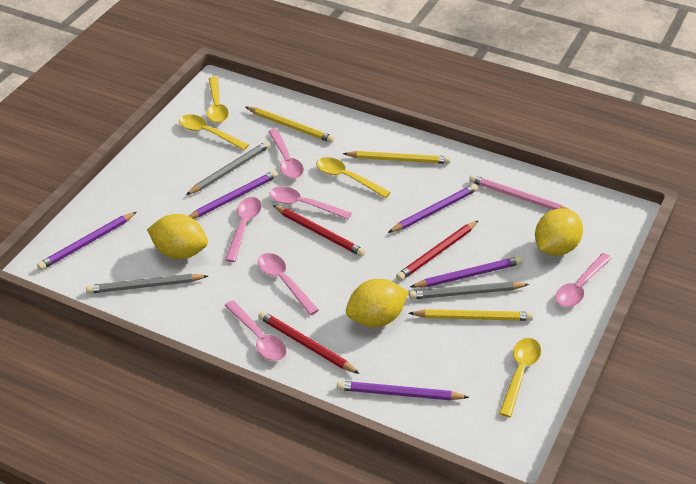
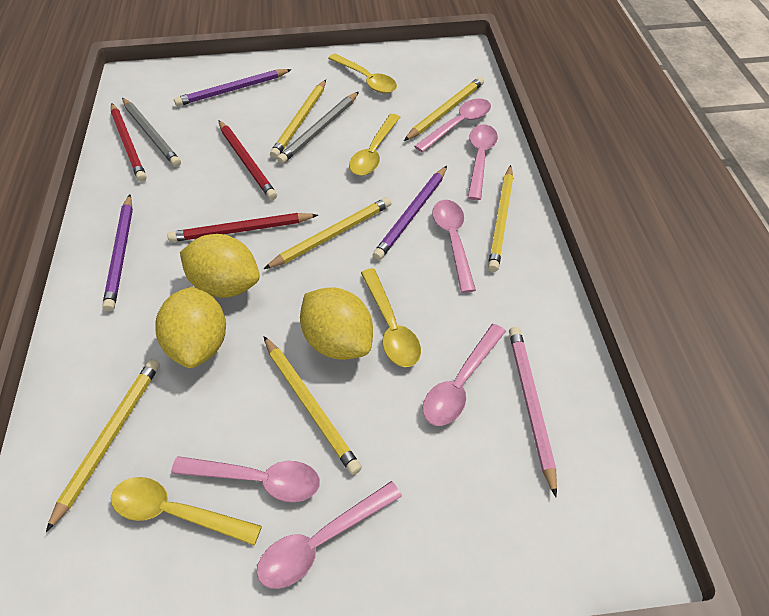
grey pencil: 3 -> 2
purple pencil: 5 -> 3
yellow pencil: 3 -> 6

